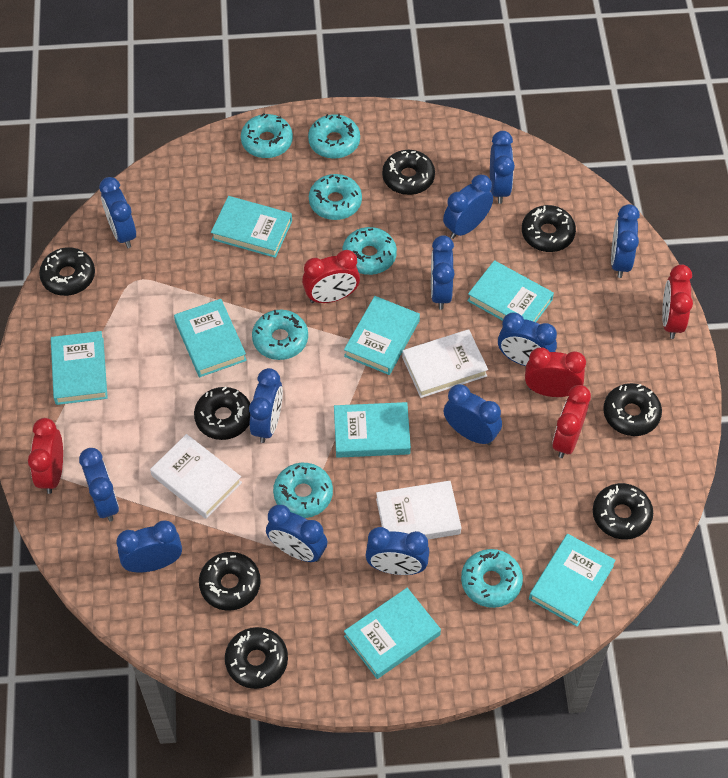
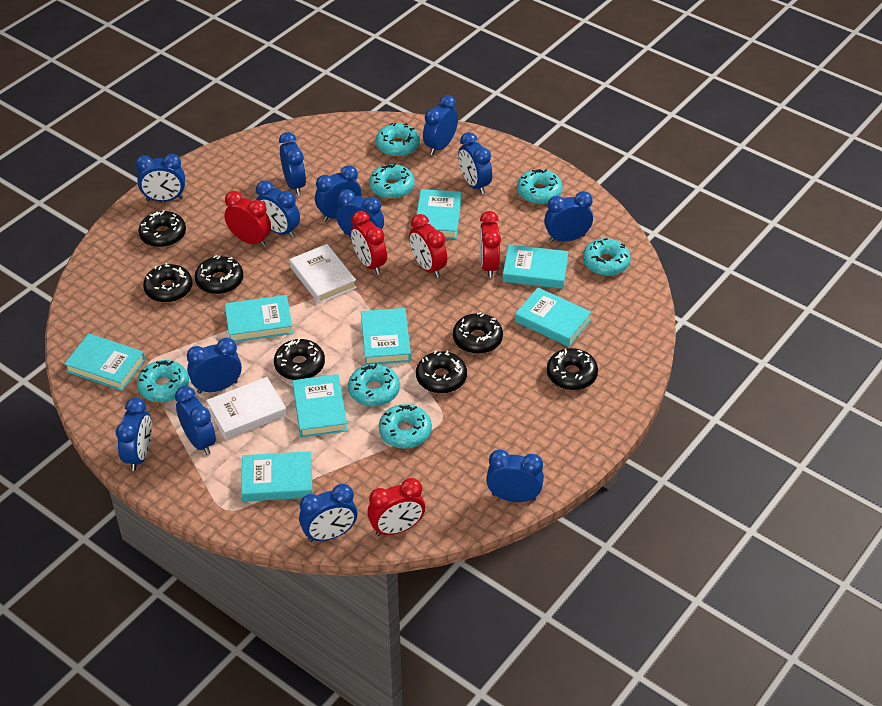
black donut: 8 -> 7
blue clock: 12 -> 13
white book: 3 -> 2

